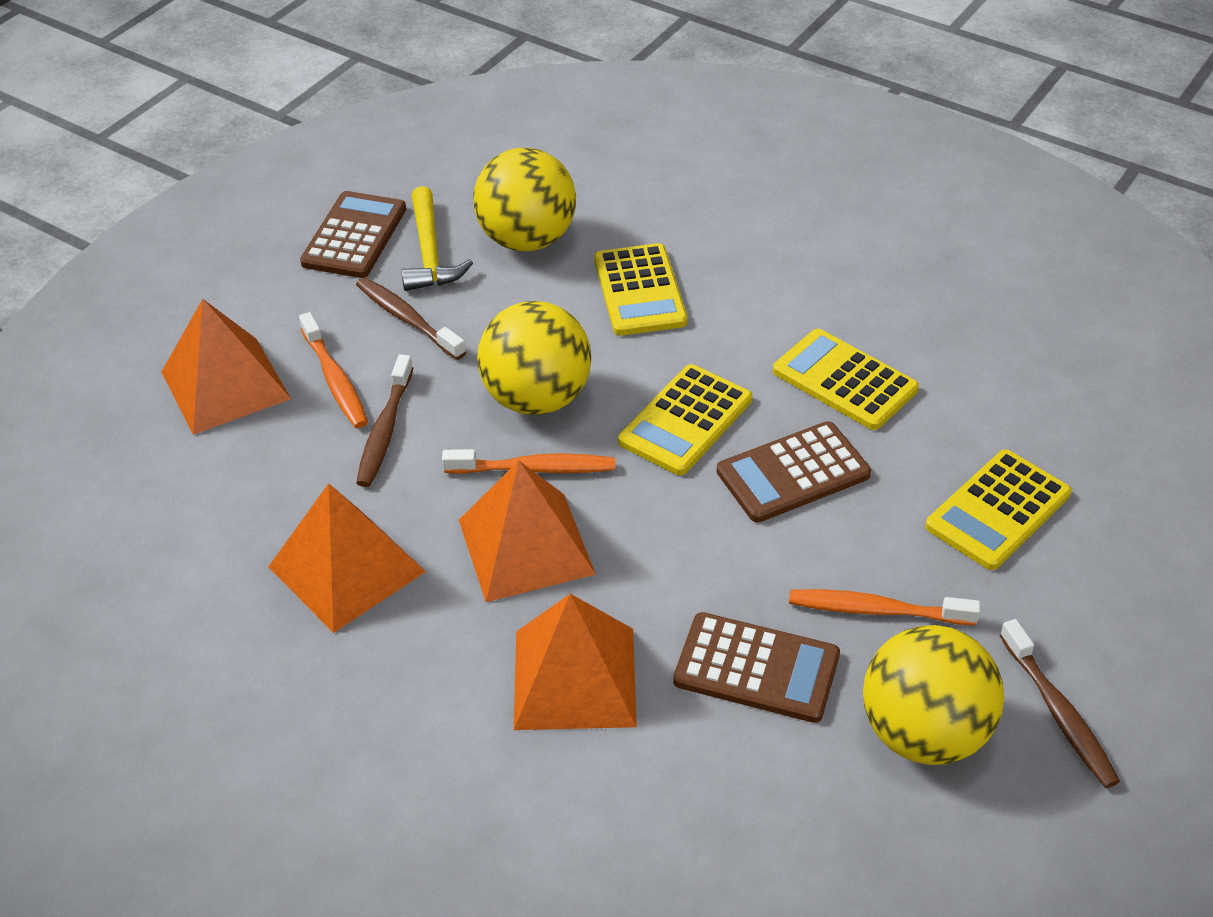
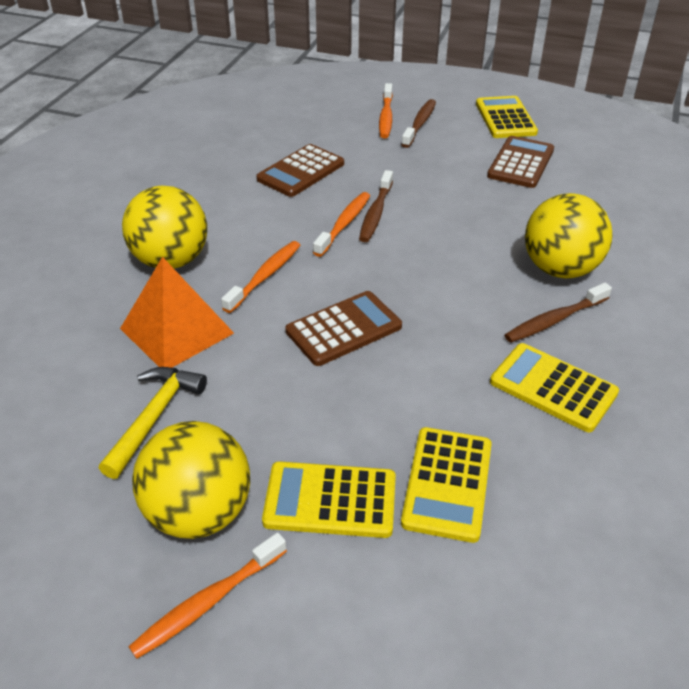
orange pyramid: 4 -> 1
orange toothbrush: 3 -> 4

